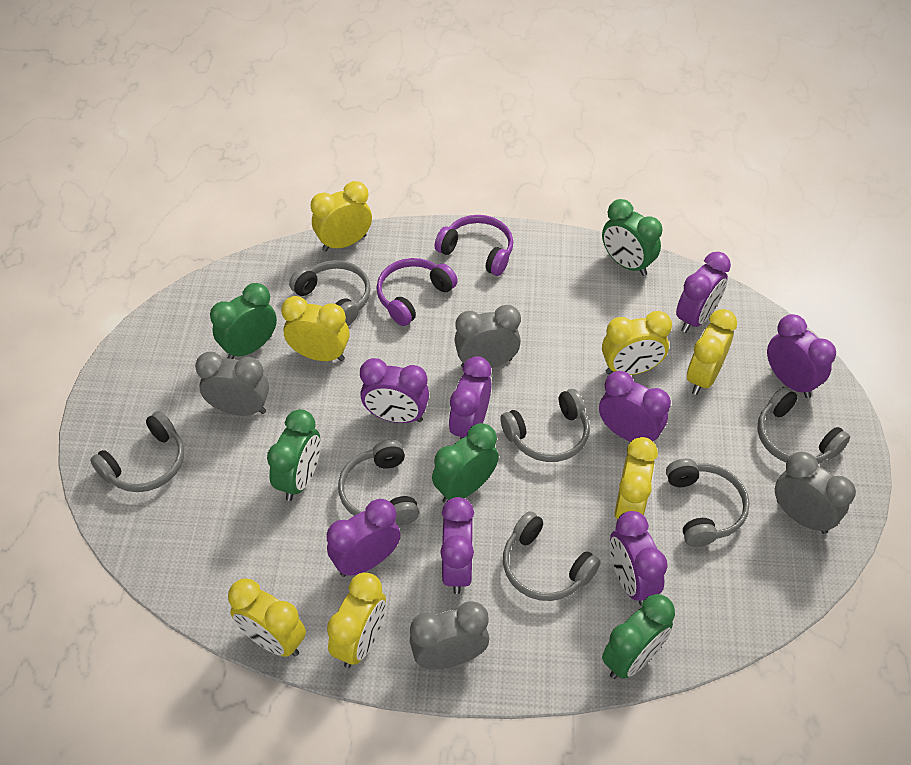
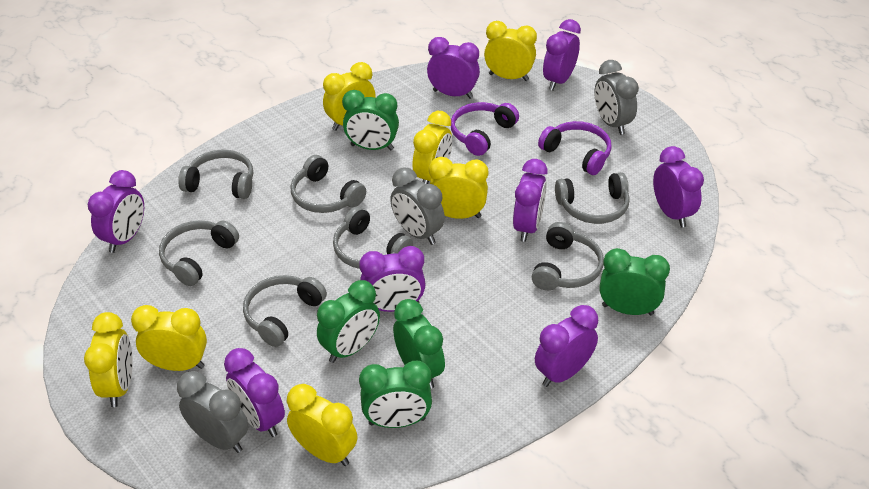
grey clock: 4 -> 3

